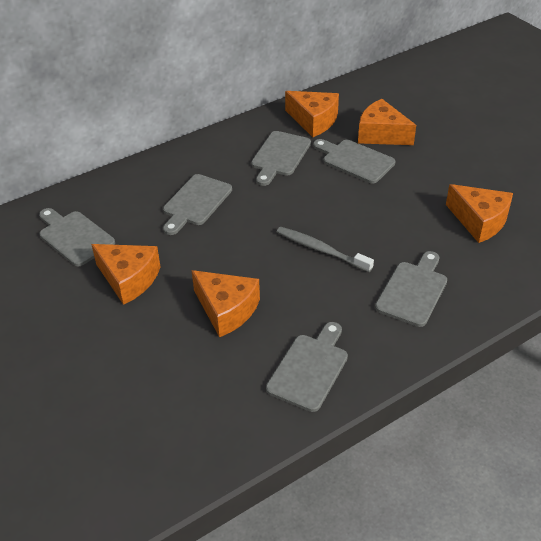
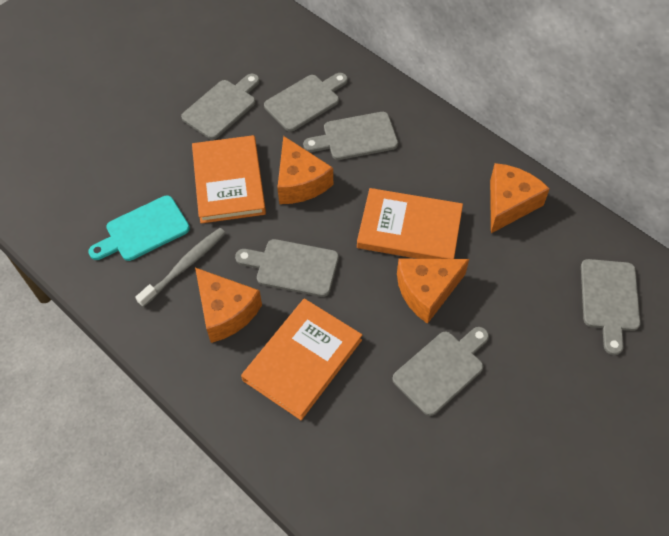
orange book: 0 -> 3
orange cheese: 5 -> 4
turquoise cutting board: 0 -> 1

